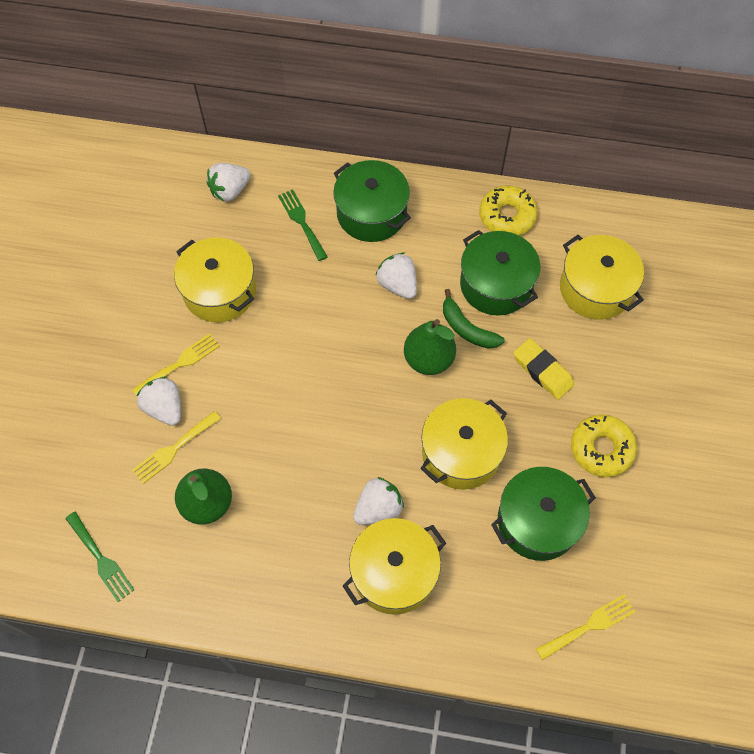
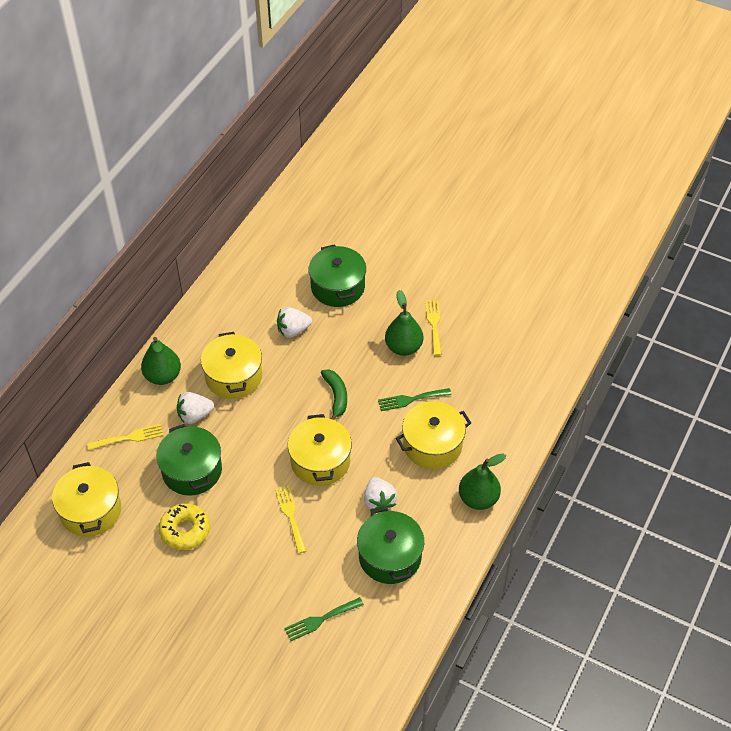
green pear: 2 -> 3
white strawberry: 4 -> 3
yellow donut: 2 -> 1
yellow eraser: 1 -> 0

